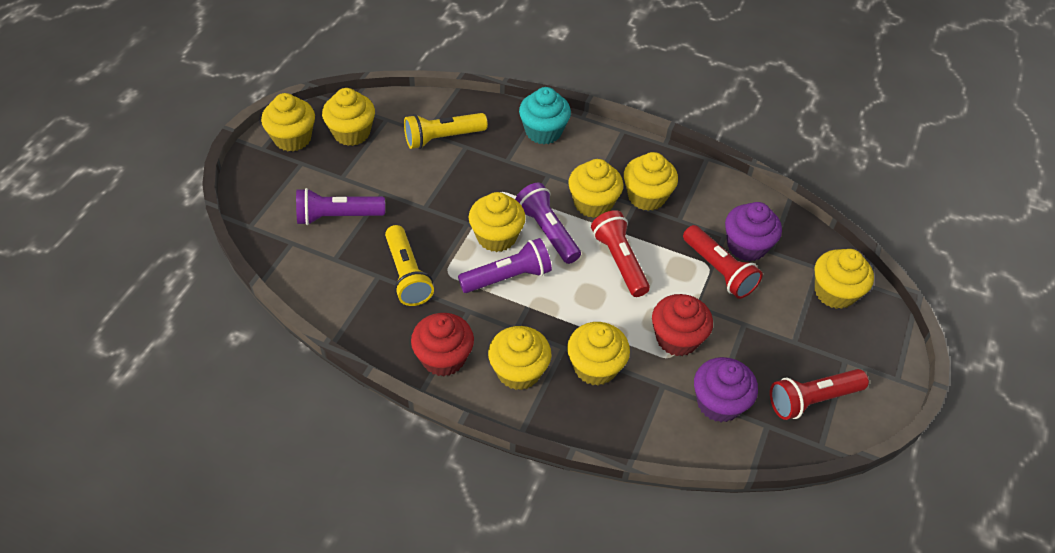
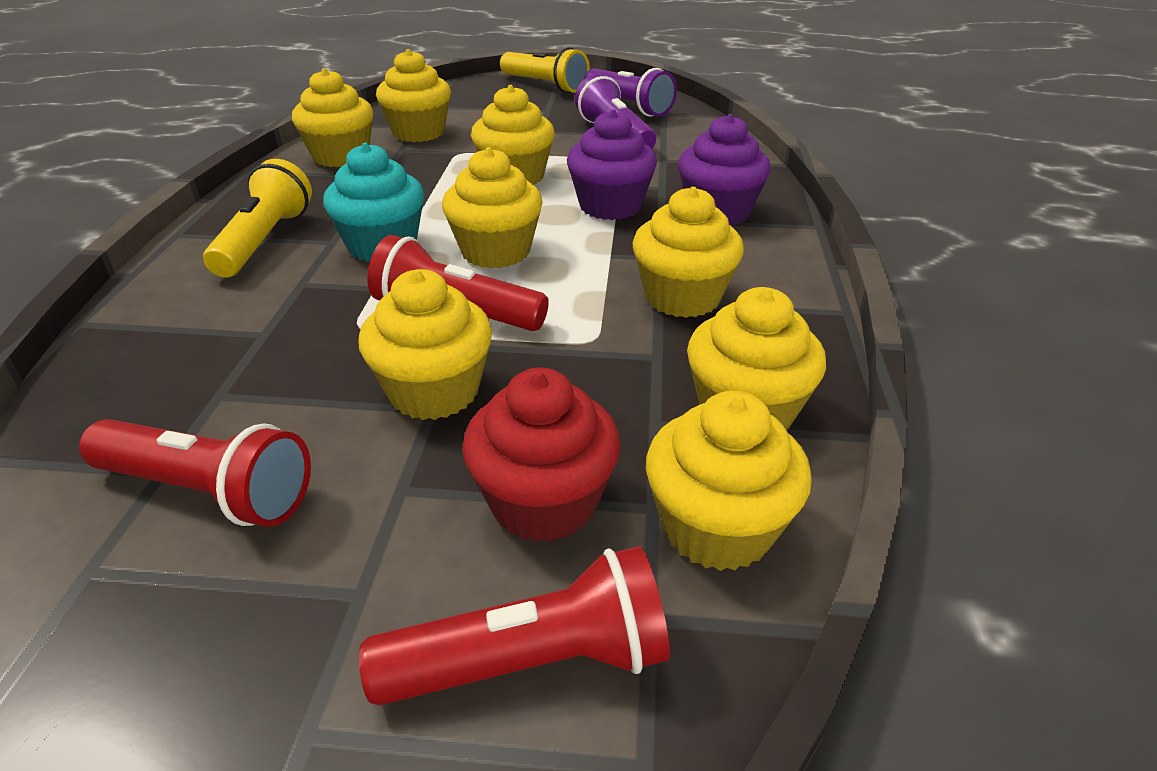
purple flashlight: 3 -> 2
red cupcake: 2 -> 1

